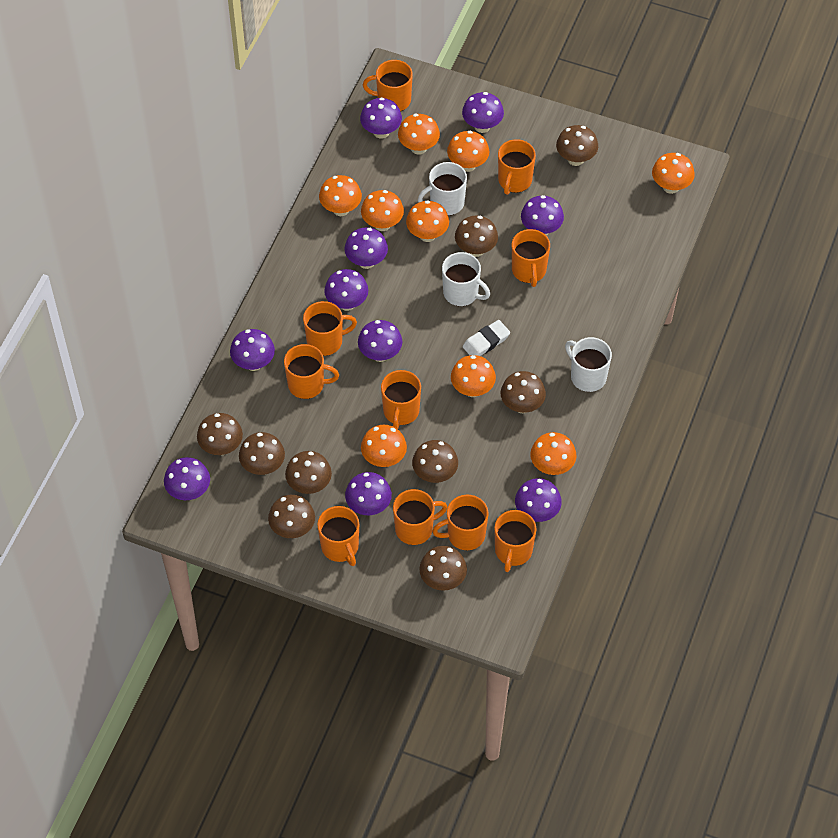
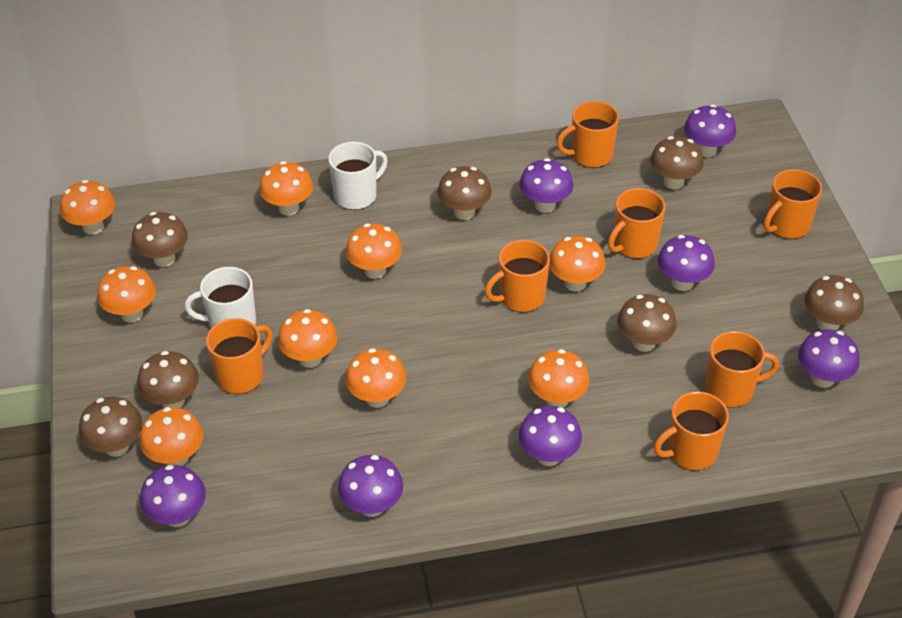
brown mushroom: 9 -> 7
orange mug: 10 -> 7
purple mushroom: 10 -> 7
white eraser: 1 -> 0
white mug: 3 -> 2

